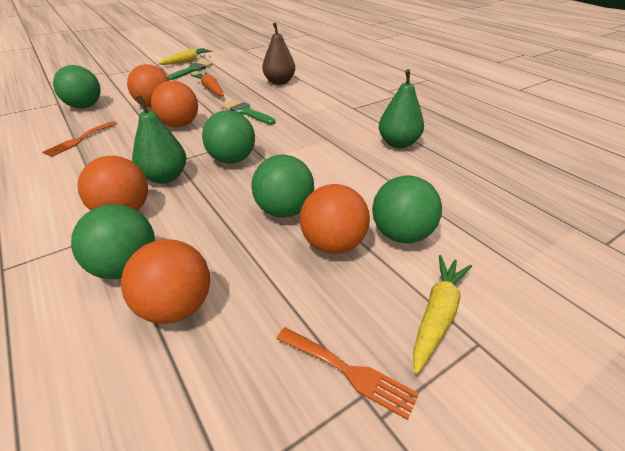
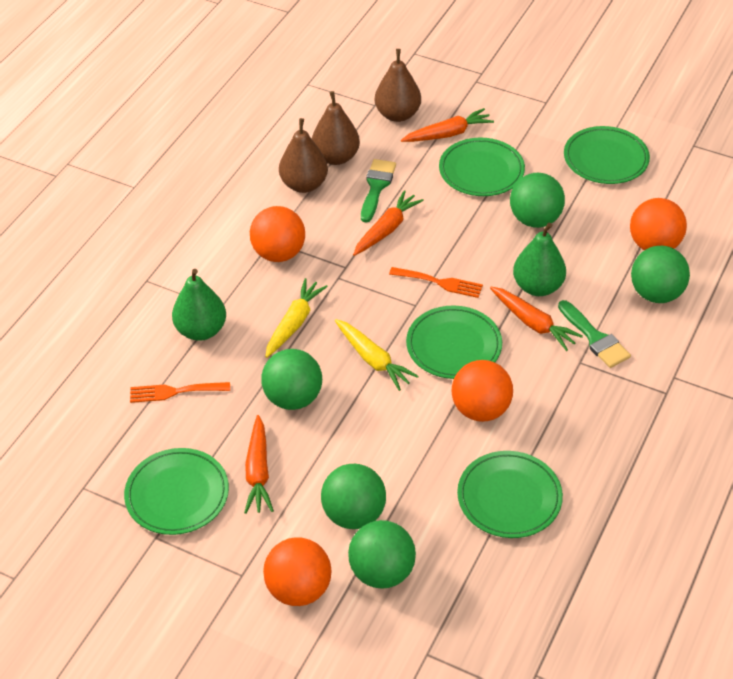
brown pear: 1 -> 3
green plate: 0 -> 5
orange ball: 5 -> 4
orange carrot: 1 -> 4

